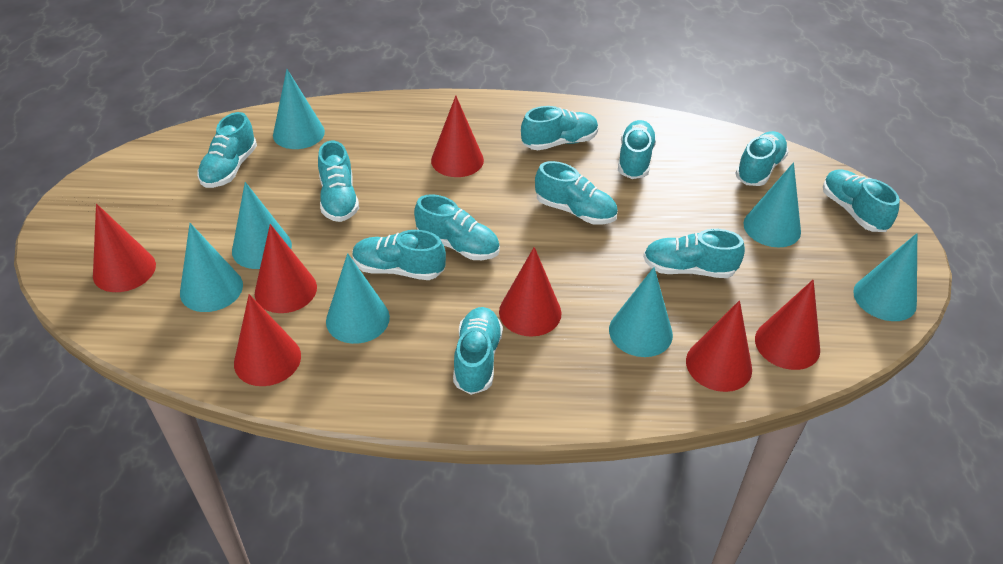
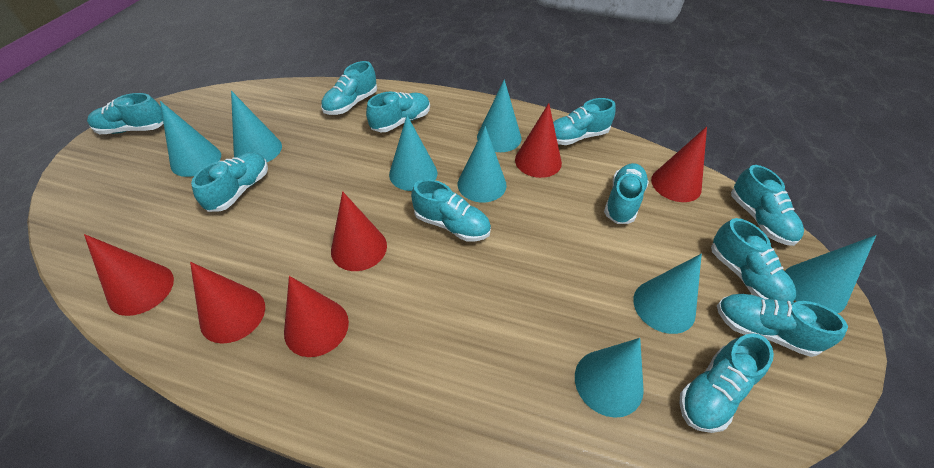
red cone: 7 -> 6
turquoise cone: 7 -> 8

